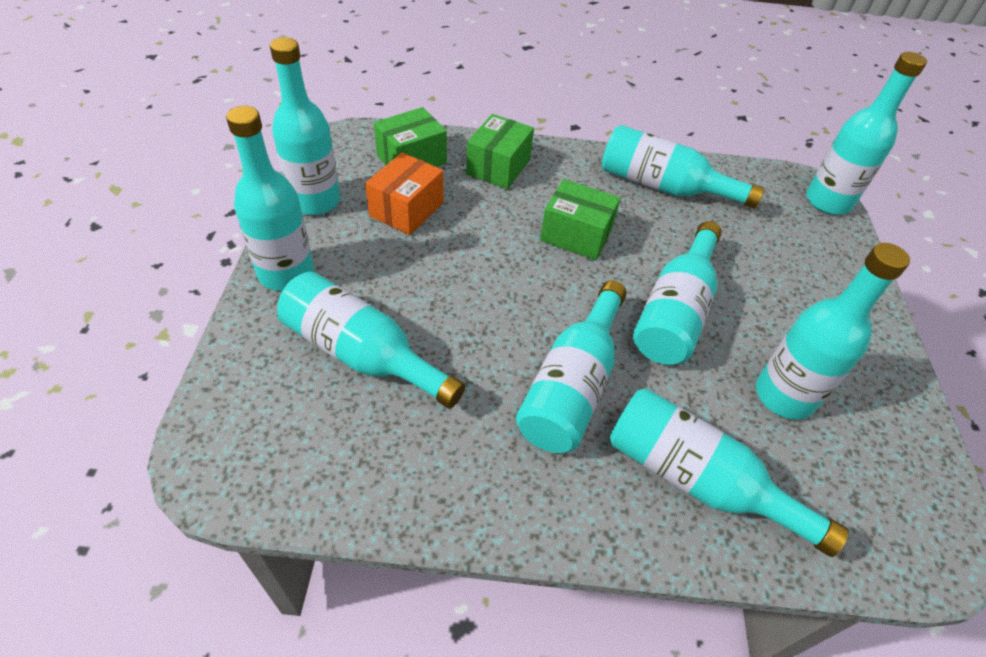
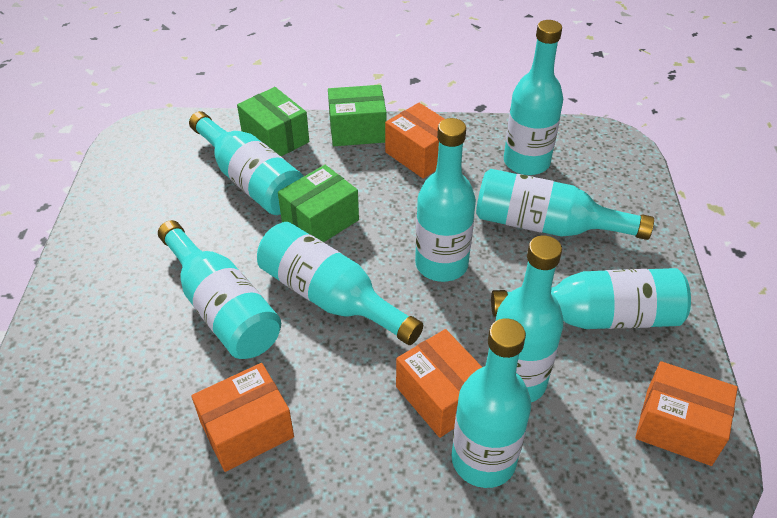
orange box: 1 -> 4

